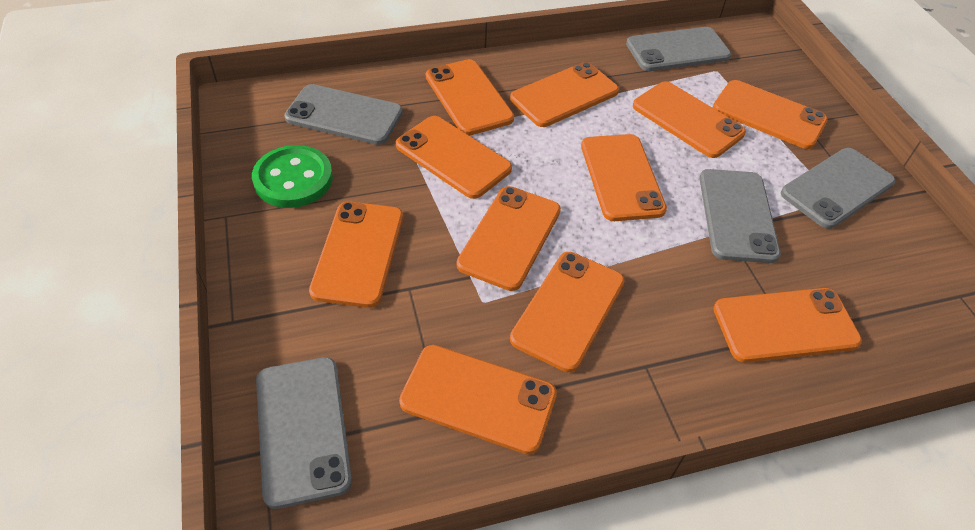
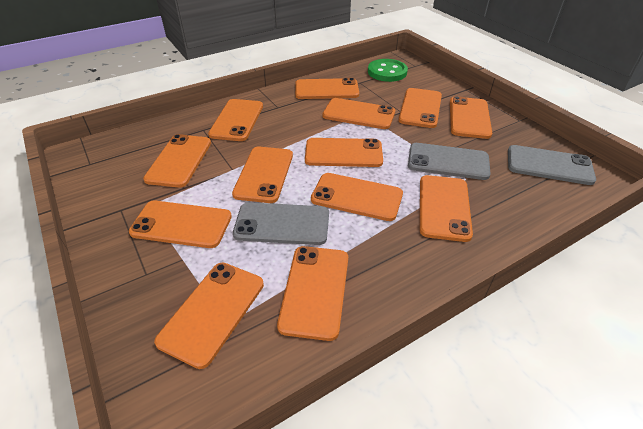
grey phone: 5 -> 3
orange phone: 11 -> 13

